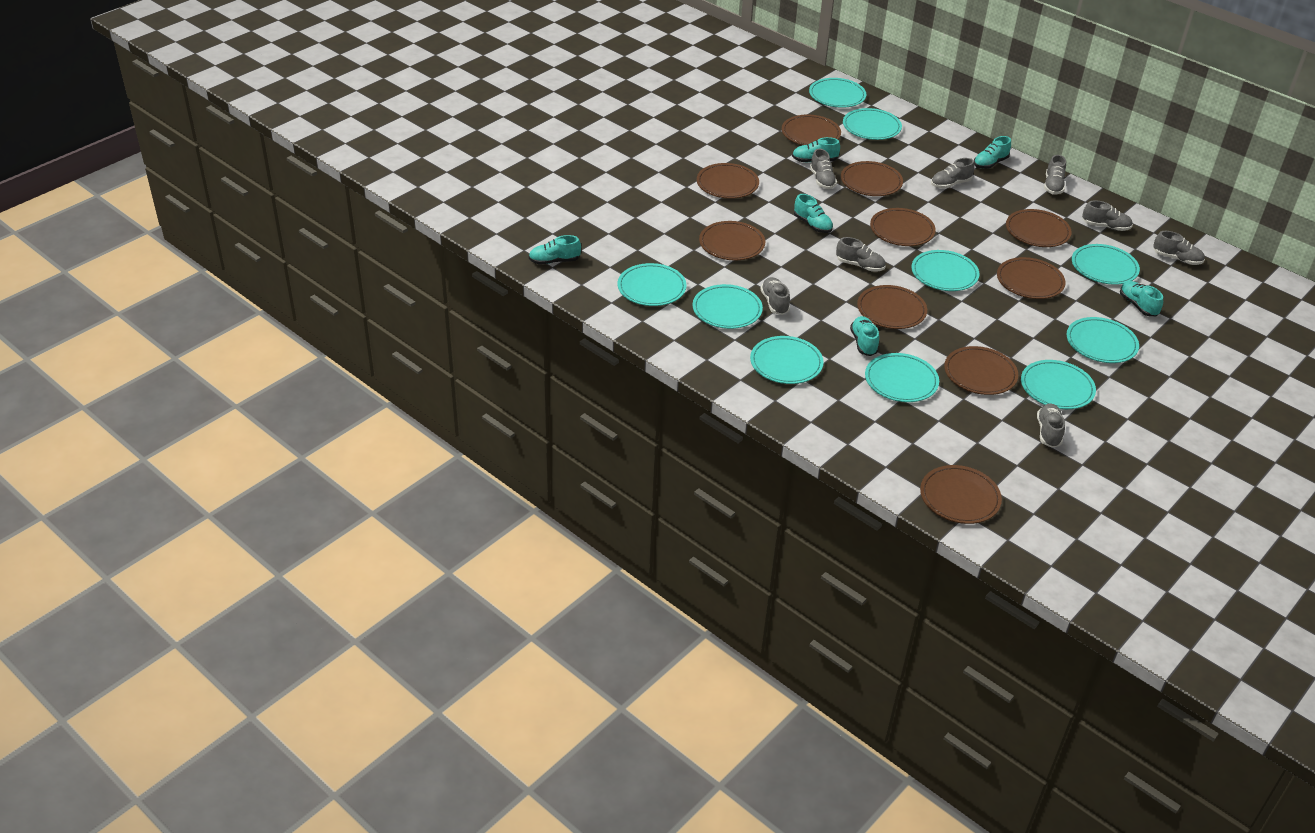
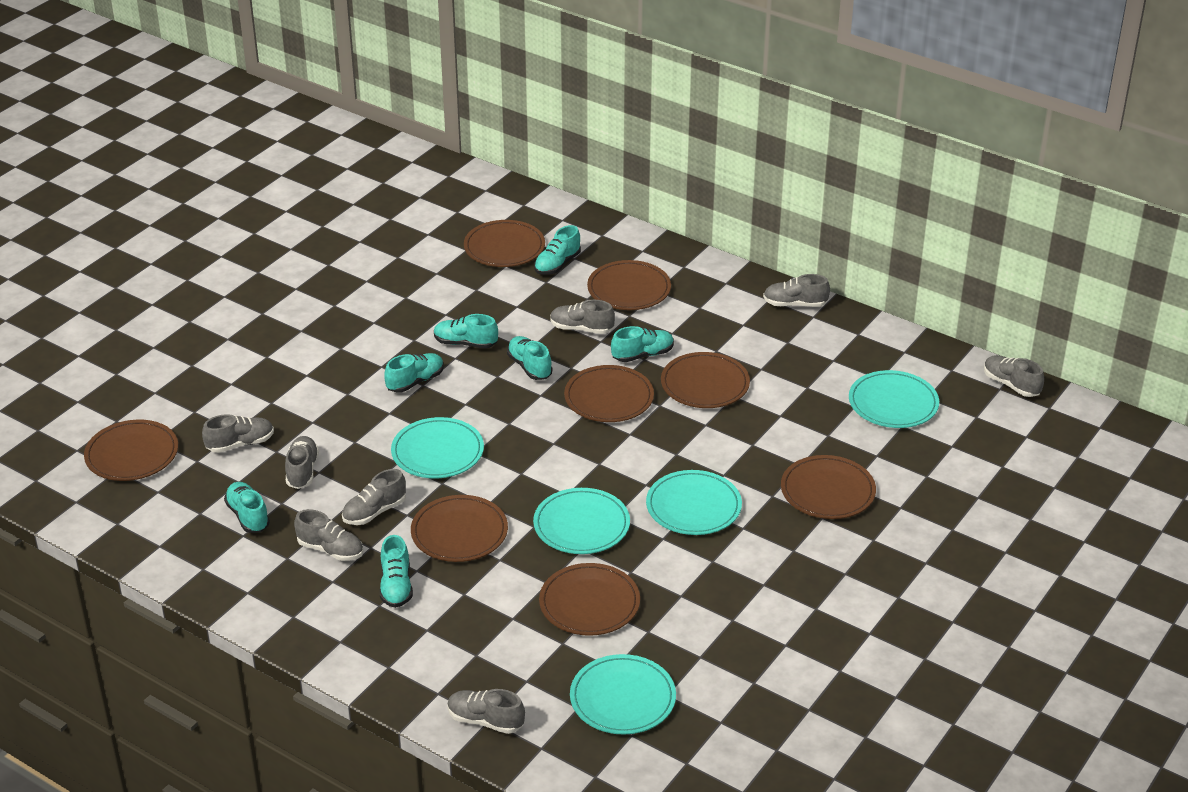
brown plate: 10 -> 8
turquoise plate: 10 -> 5
turquoise shoe: 6 -> 7

